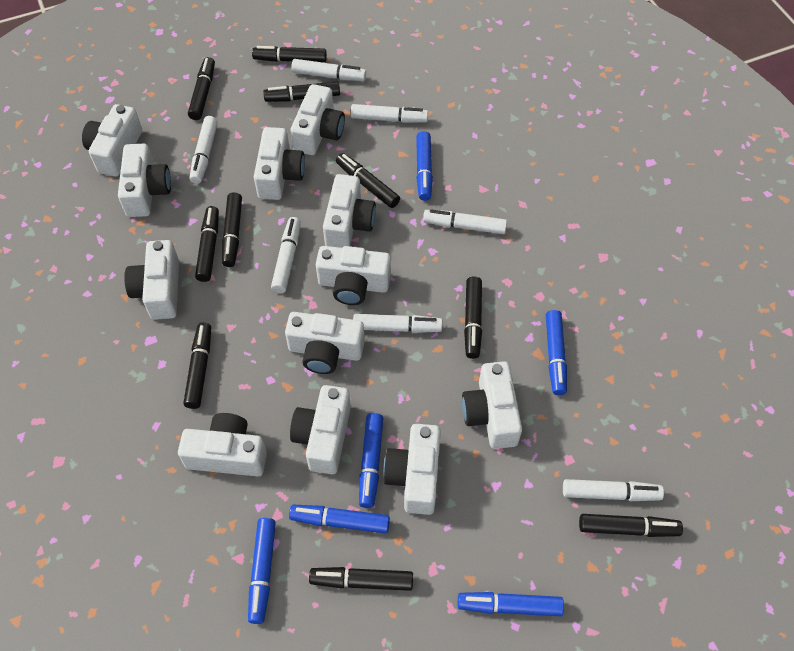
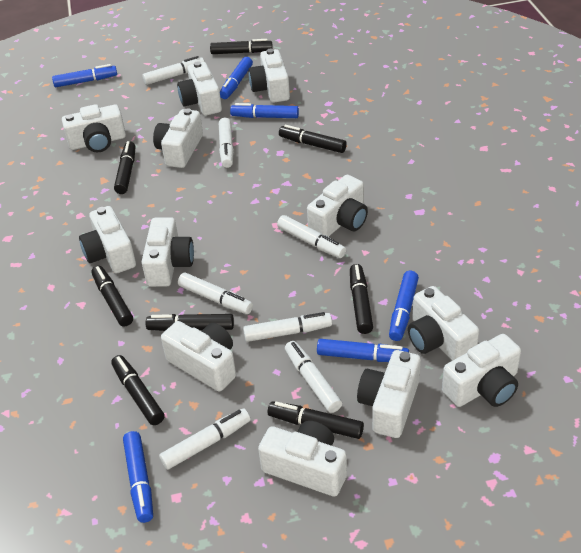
black marker: 10 -> 8

